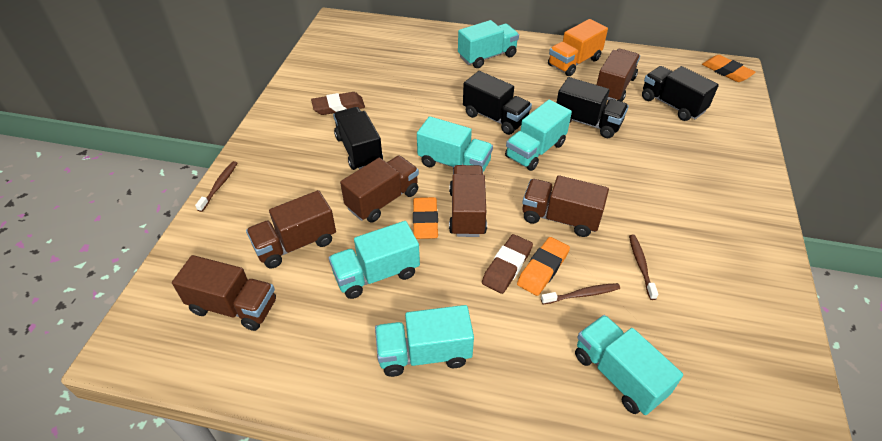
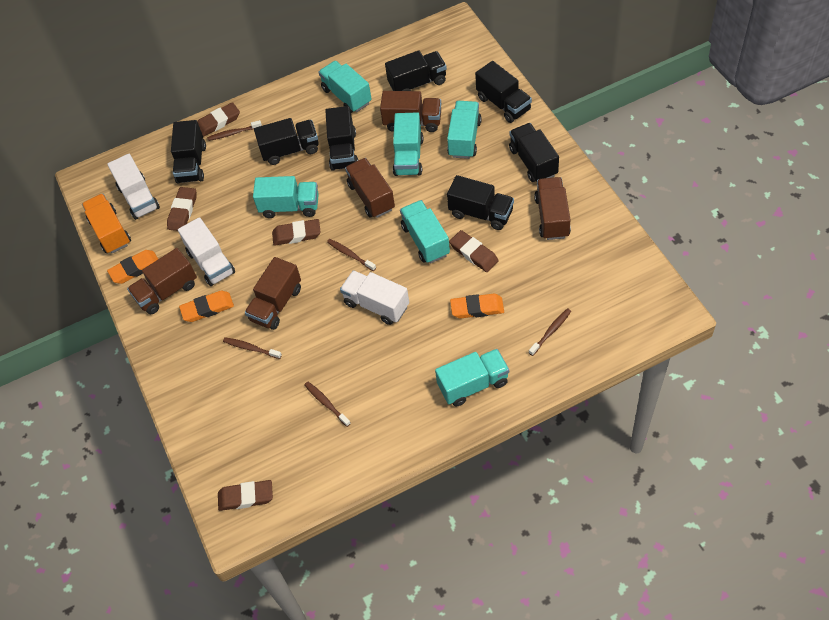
black truck: 4 -> 7
brown eraser: 2 -> 5
brown toothbrush: 3 -> 5
brown truck: 6 -> 5
white truck: 0 -> 3

